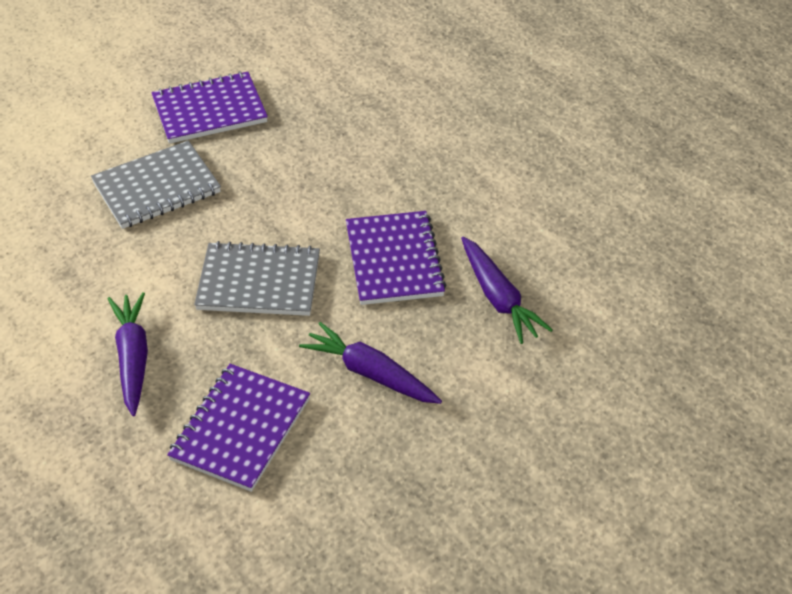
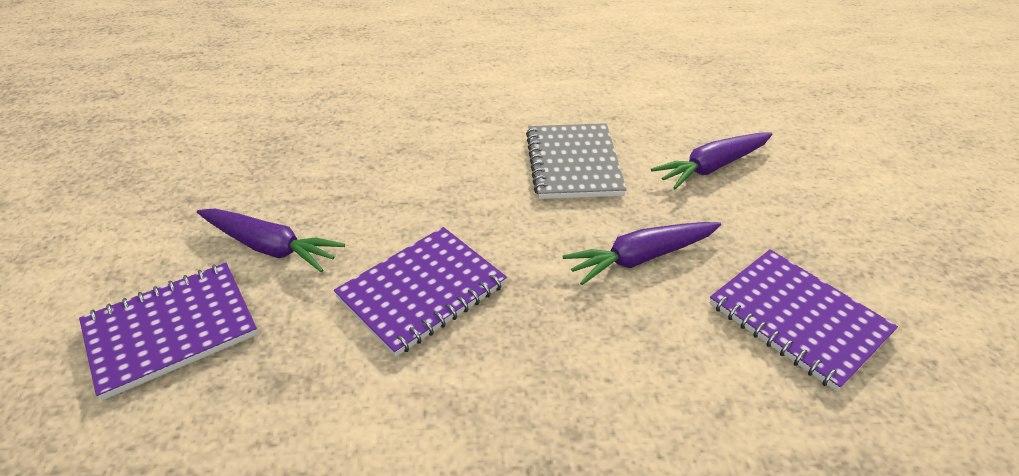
grey notebook: 2 -> 1

